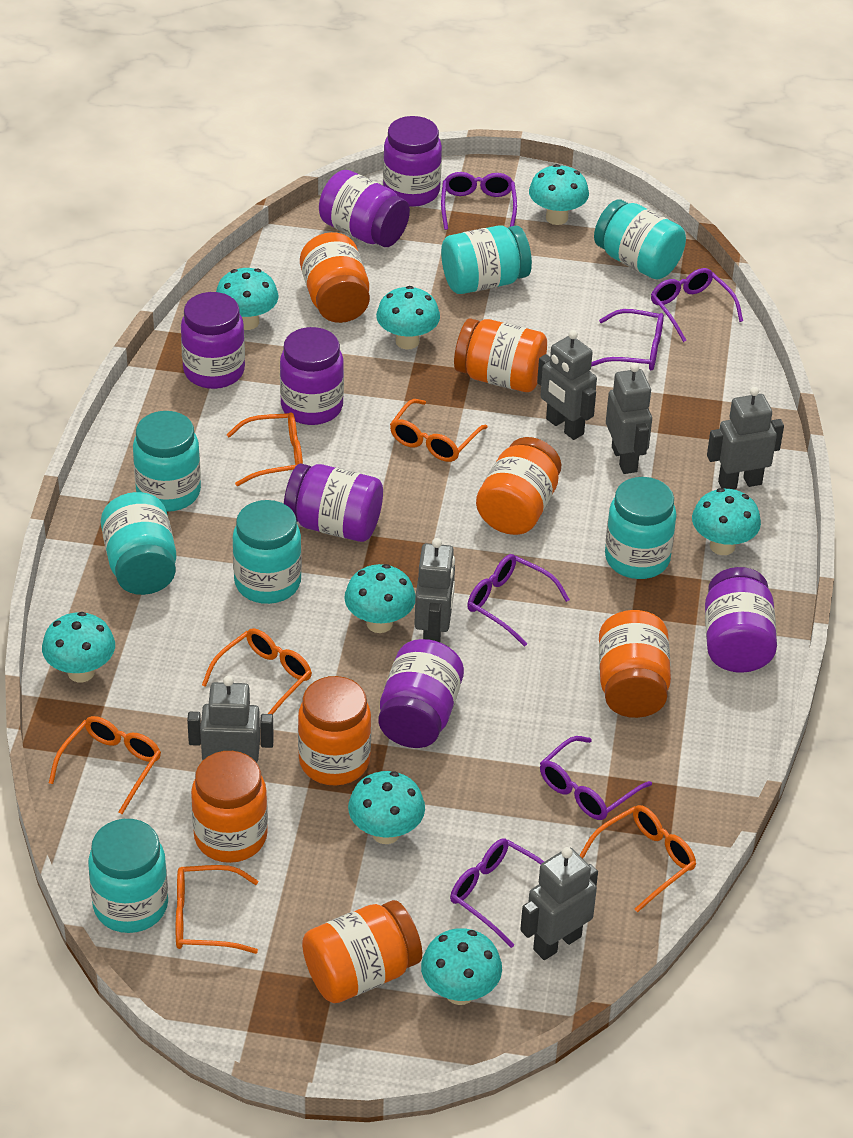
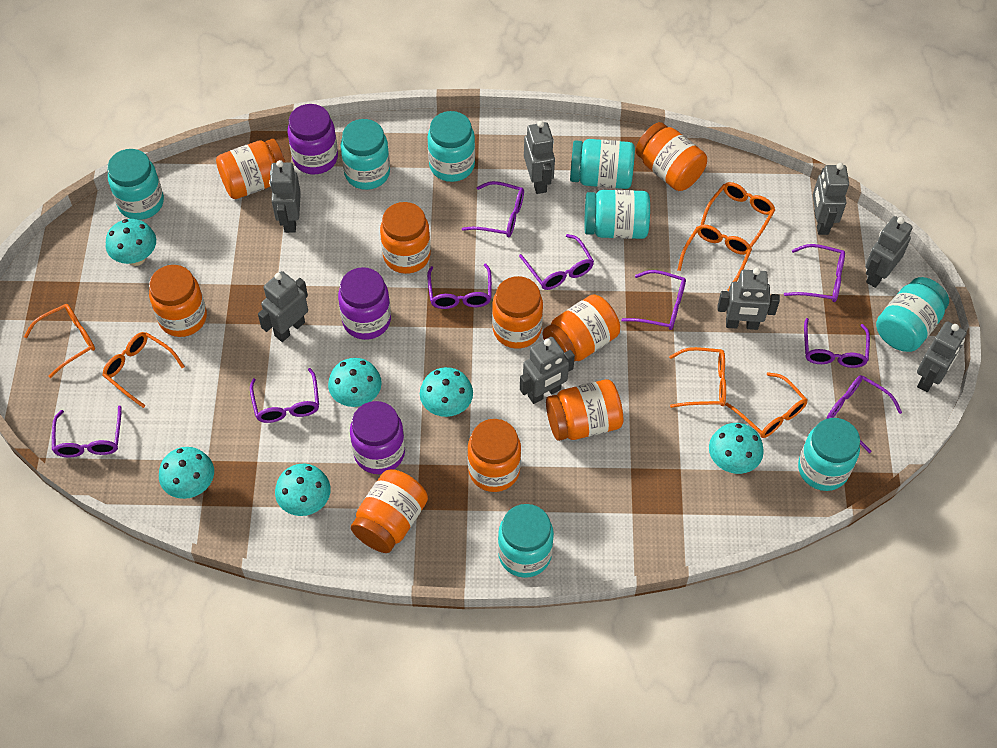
grey robot: 6 -> 8
orange jar: 7 -> 9
purple glasses: 6 -> 9
purple jar: 7 -> 3
turquoise jar: 7 -> 8
turquoise mushroom: 8 -> 6

